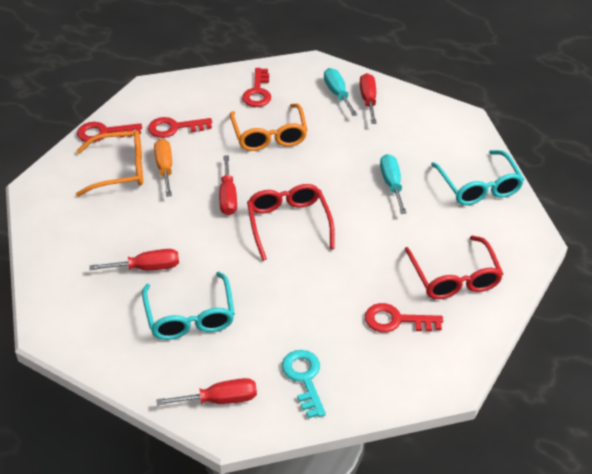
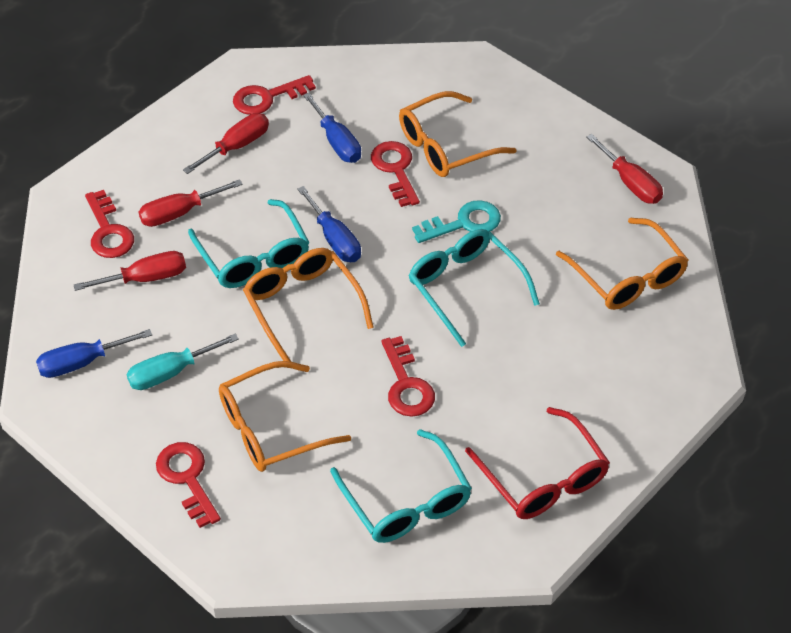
blue screwdriver: 0 -> 3
orange glasses: 2 -> 4
orange screwdriver: 1 -> 0
red glasses: 2 -> 1
red key: 4 -> 5
turquoise glasses: 2 -> 3
turquoise screwdriver: 2 -> 1

